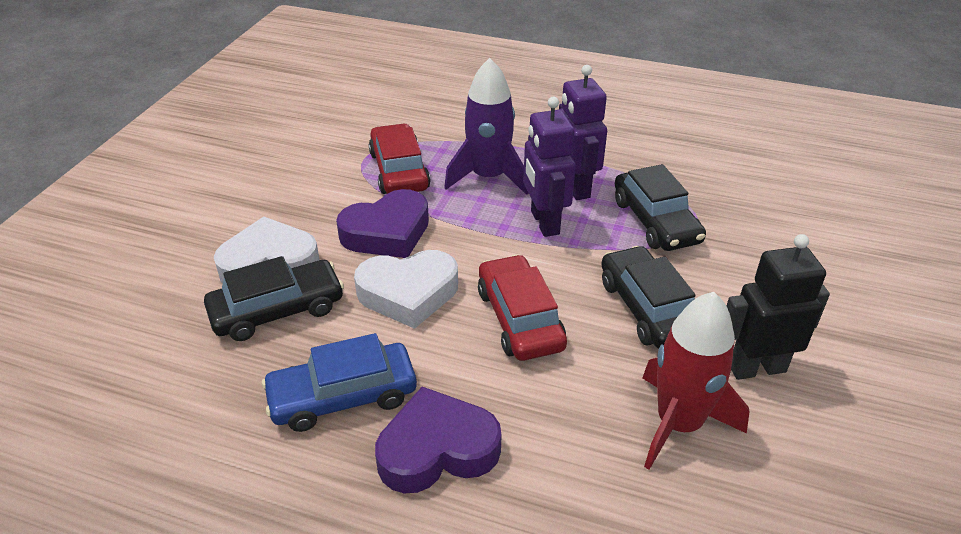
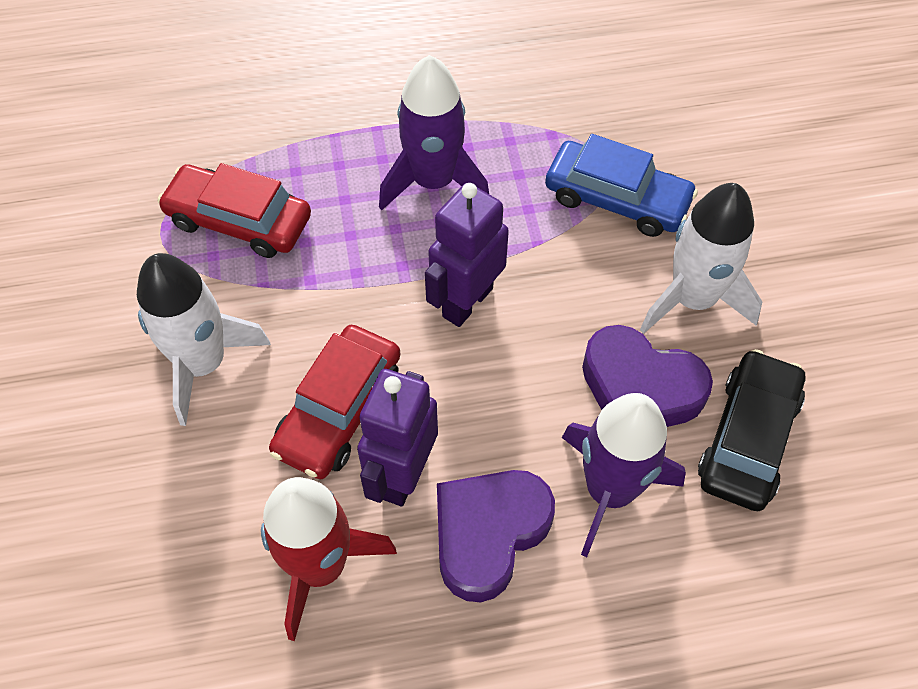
black car: 3 -> 1
black robot: 1 -> 0
purple rocket: 1 -> 2
white heart: 2 -> 0
white rocket: 0 -> 2

